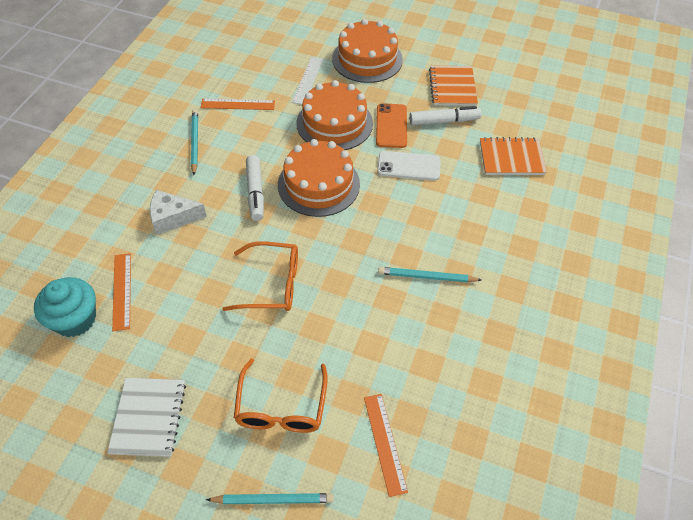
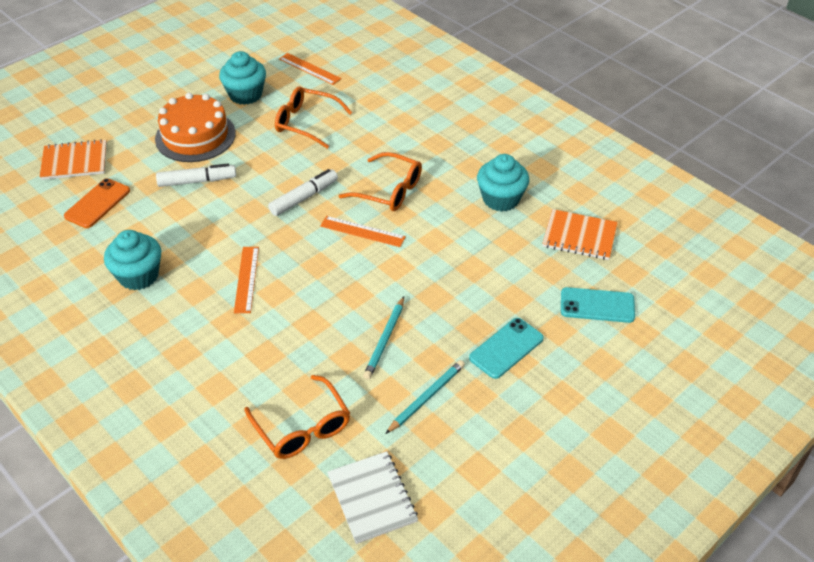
orange cake: 3 -> 1
orange glasses: 2 -> 3
turquoise cupcake: 1 -> 3
turquoise pencil: 3 -> 2
turquoise phone: 0 -> 2
white cheese: 1 -> 0
white phone: 1 -> 0
white ruler: 1 -> 0

